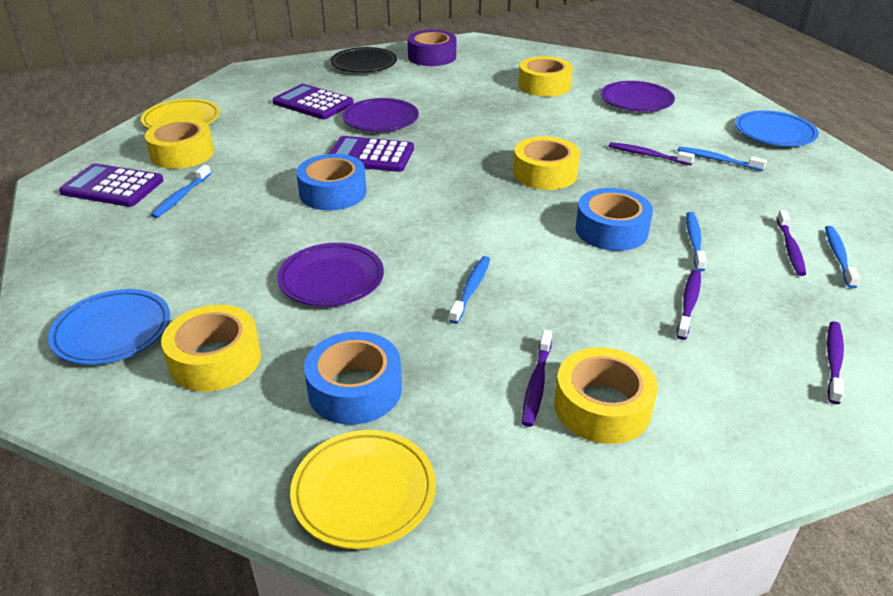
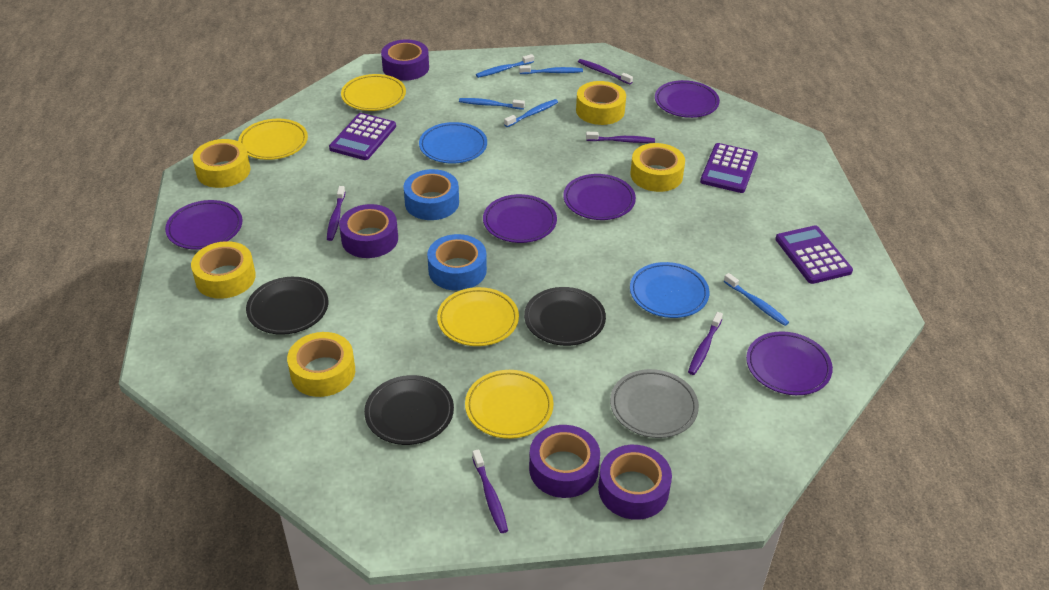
black plate: 1 -> 3
blue tape: 3 -> 2
grey plate: 0 -> 1
purple plate: 3 -> 5
purple tape: 1 -> 4
yellow plate: 2 -> 4

